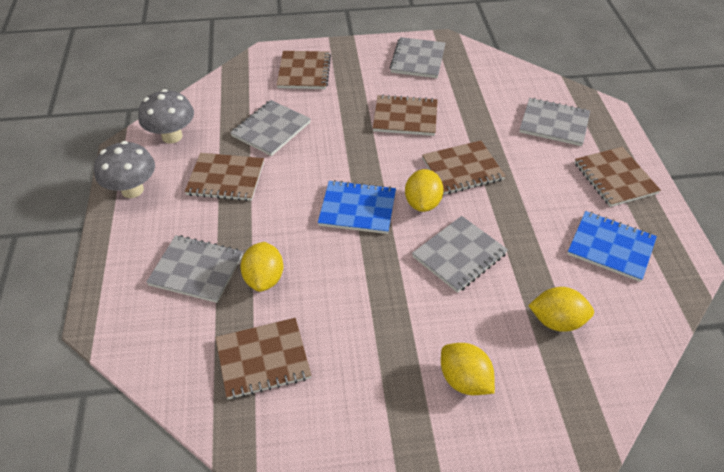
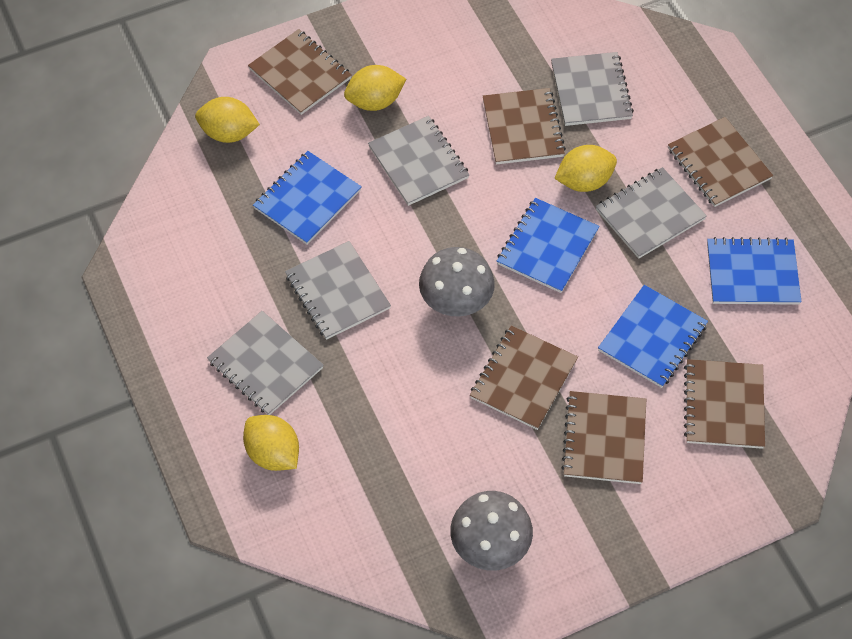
blue notebook: 2 -> 4

